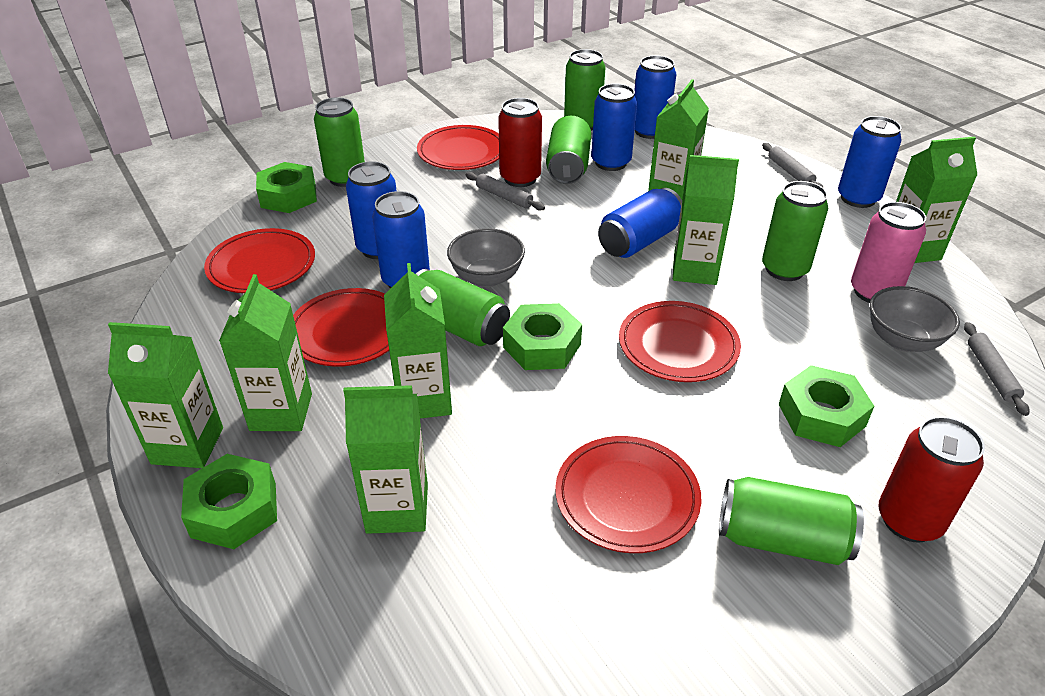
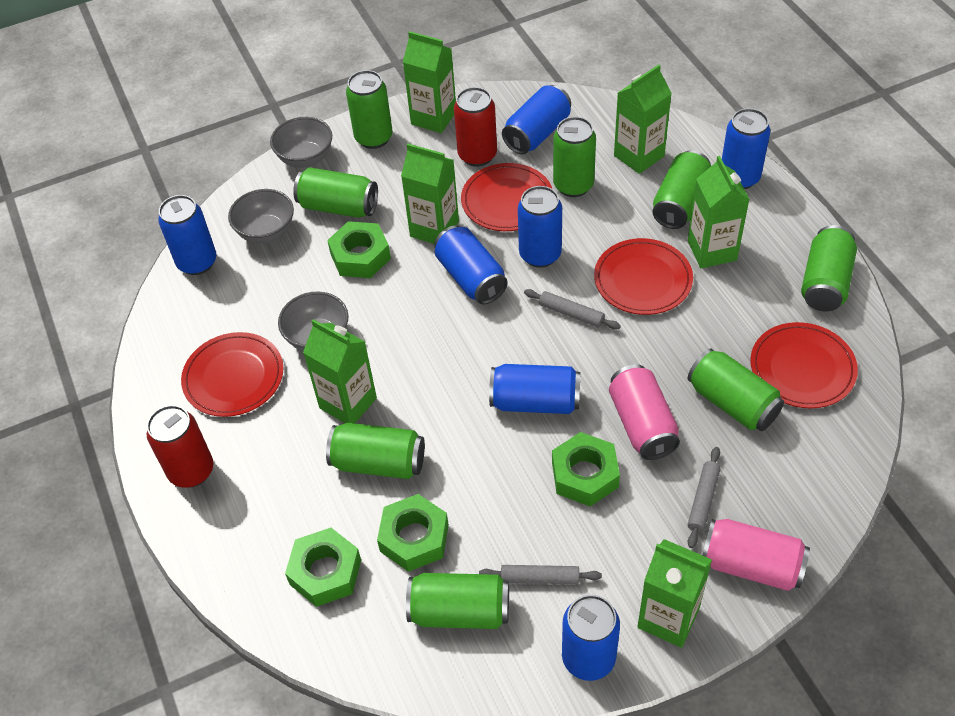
blue can: 6 -> 7
green can: 6 -> 8
green carton: 7 -> 6
grey bowl: 2 -> 3
pink can: 1 -> 2
red plate: 5 -> 4

